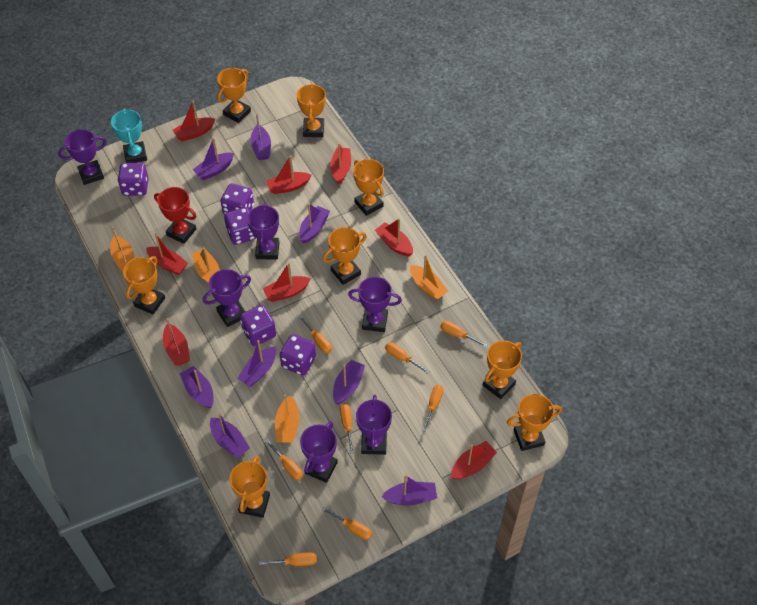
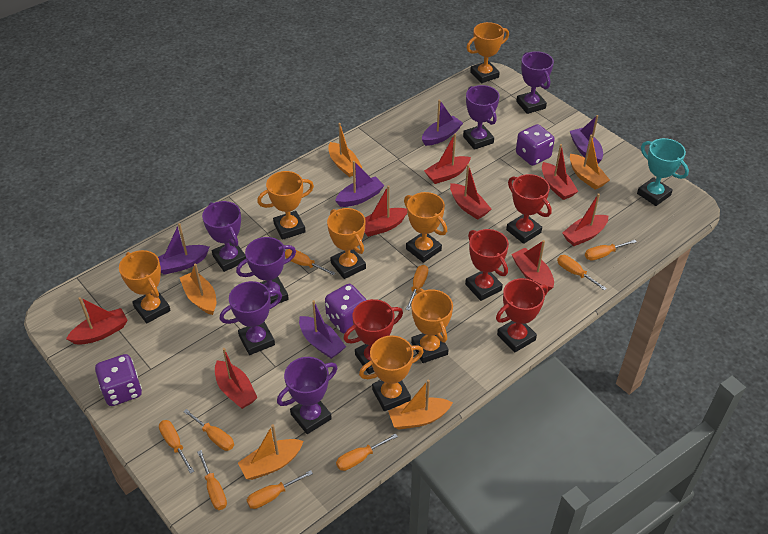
orange boat: 4 -> 5
orange screwdriver: 8 -> 9
orange trophy: 8 -> 7
purple boat: 8 -> 5
purple dice: 5 -> 3
red trophy: 1 -> 4

